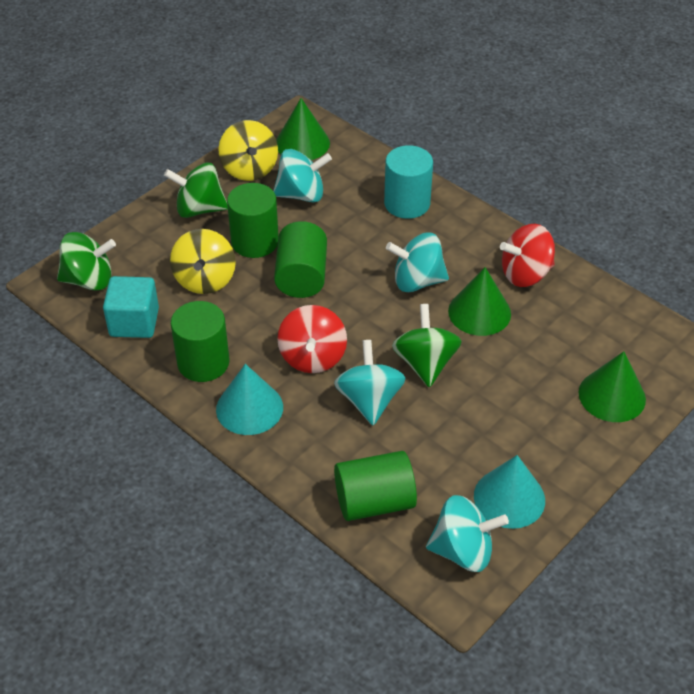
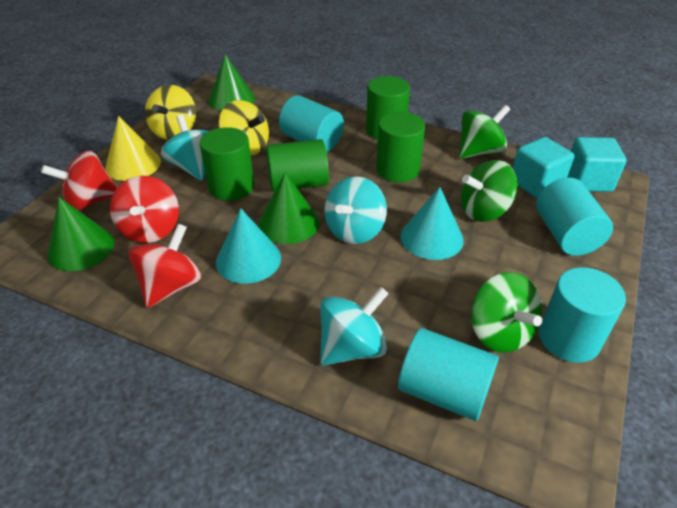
red spinning top: 2 -> 3
turquoise cube: 1 -> 2
turquoise cylinder: 1 -> 4
turquoise spinning top: 4 -> 3
yellow cone: 0 -> 1

